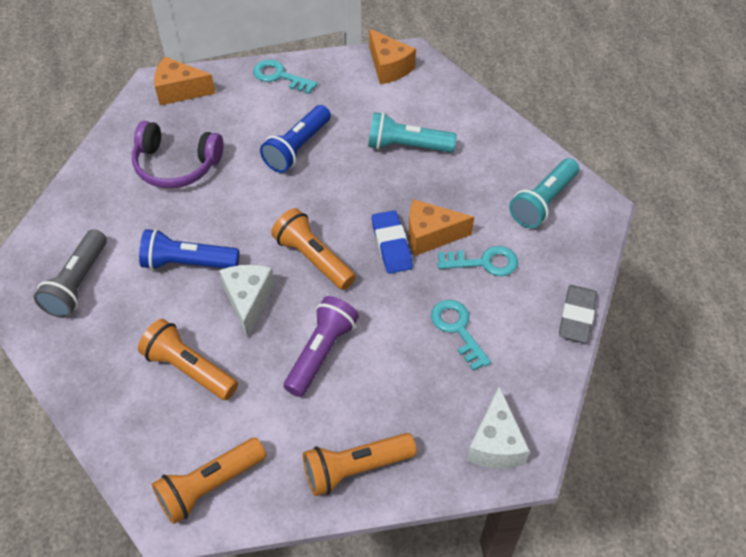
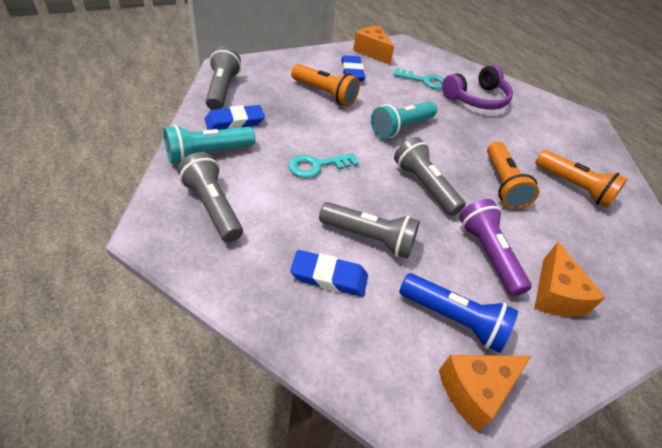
blue eraser: 1 -> 3
blue flashlight: 2 -> 1
grey eraser: 1 -> 0
grey flashlight: 1 -> 4
orange flashlight: 4 -> 3
turquoise key: 3 -> 2
white cheese: 2 -> 0

